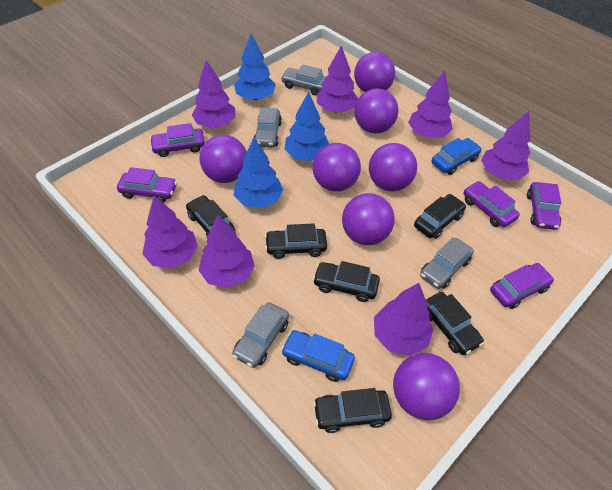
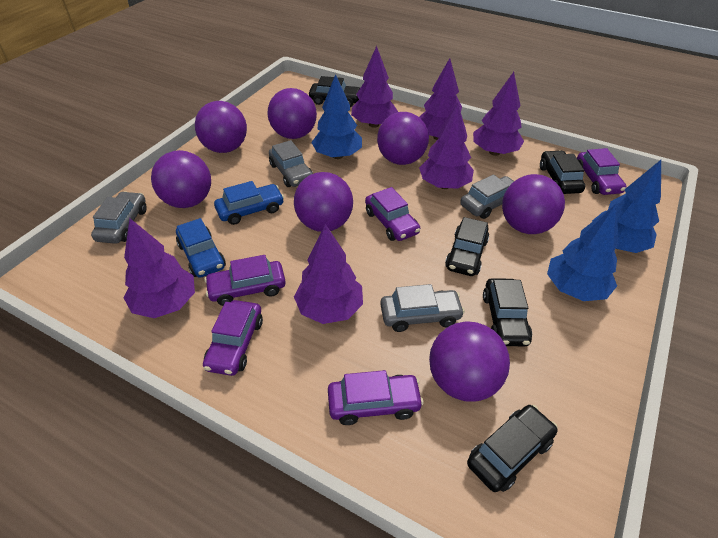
black car: 6 -> 5
purple tree: 7 -> 6

